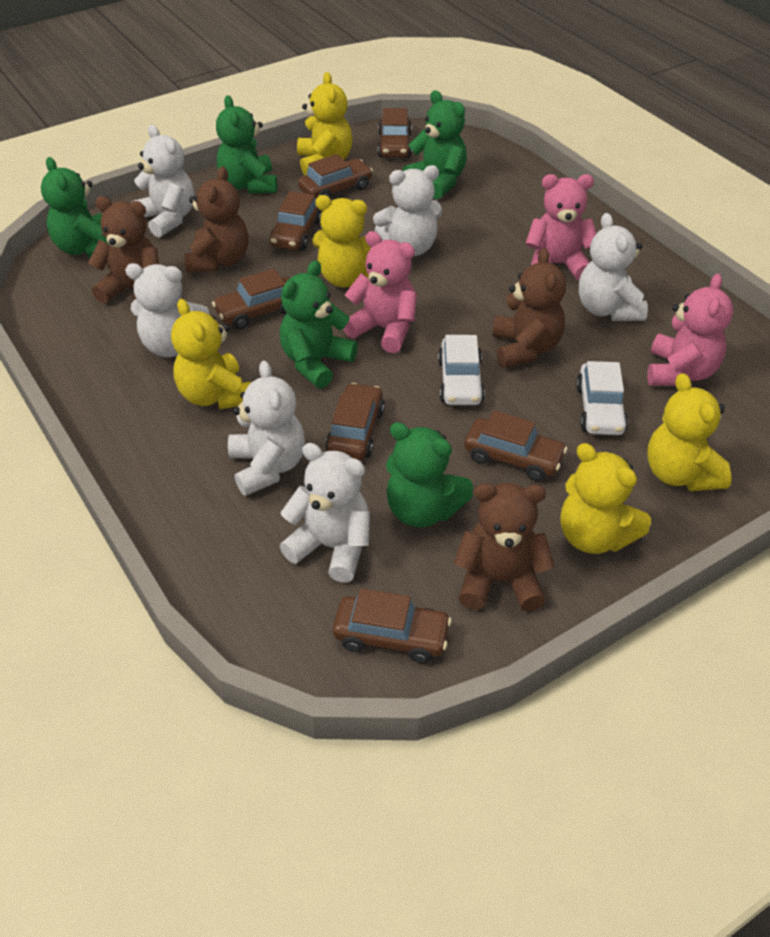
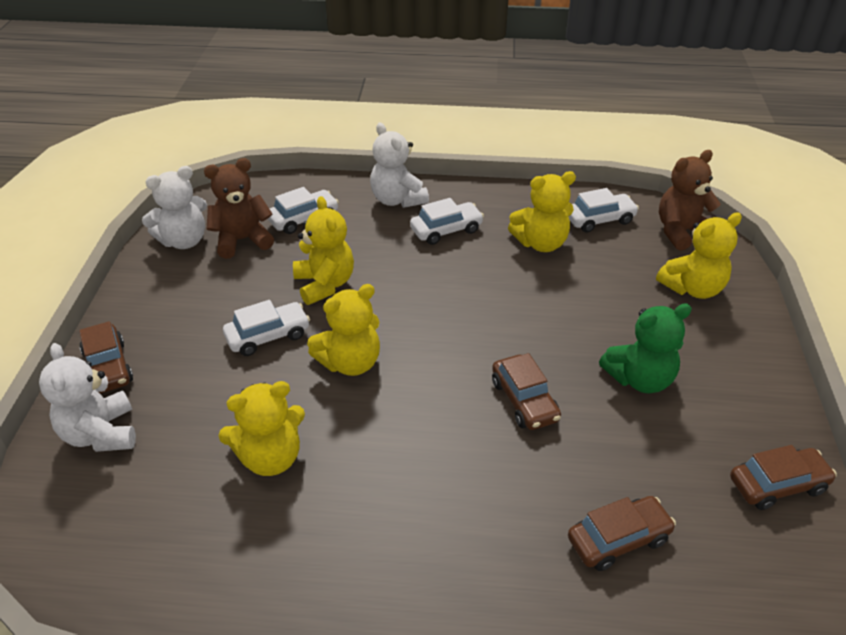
brown car: 7 -> 4
brown teddy bear: 4 -> 2
green teddy bear: 5 -> 1
pink teddy bear: 3 -> 0
white car: 2 -> 4
white teddy bear: 6 -> 3

